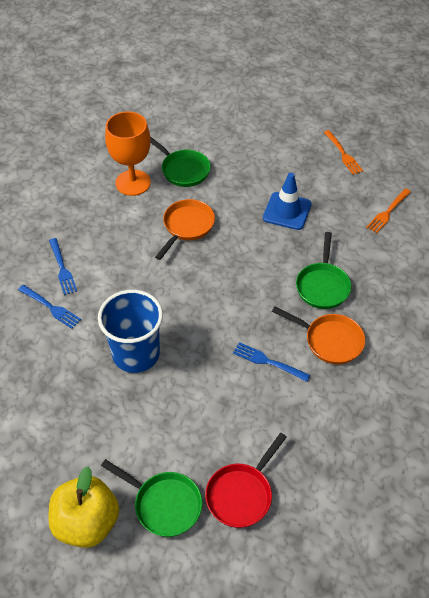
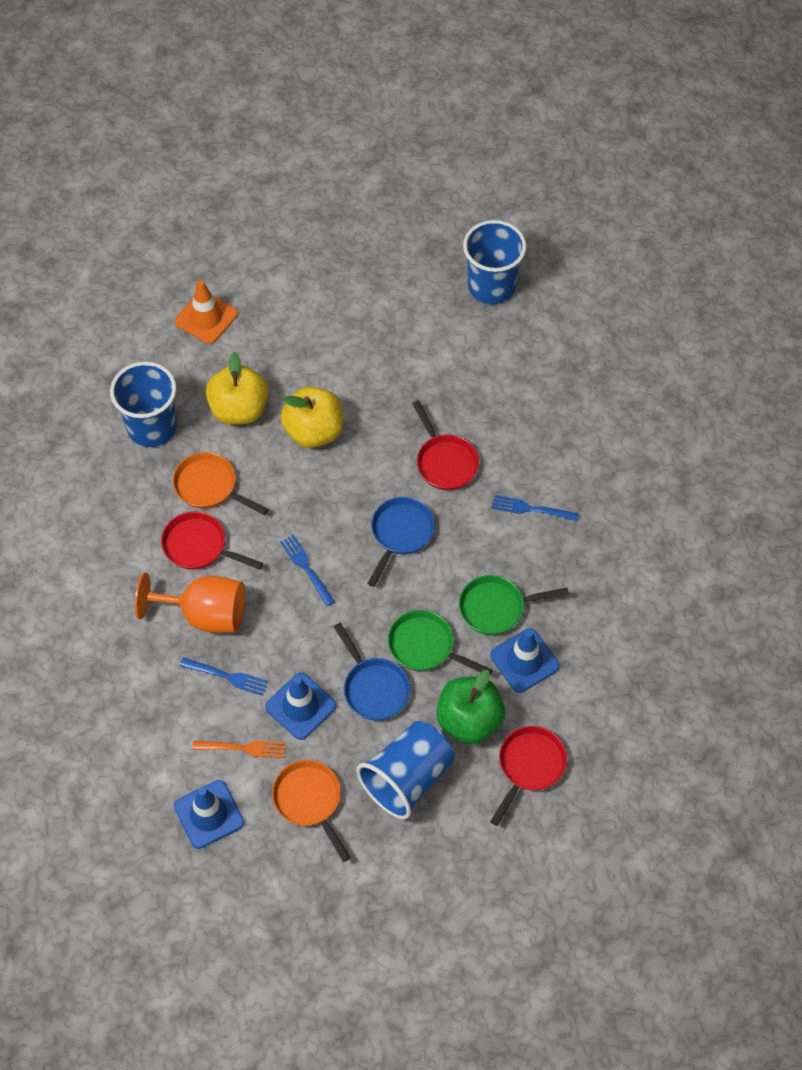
blue cup: 1 -> 3
blue pan: 0 -> 2
blue traffic cone: 1 -> 3
green apple: 0 -> 1
green pan: 3 -> 2
orange fork: 2 -> 1
orange traffic cone: 0 -> 1
red pan: 1 -> 3
yellow apple: 1 -> 2

